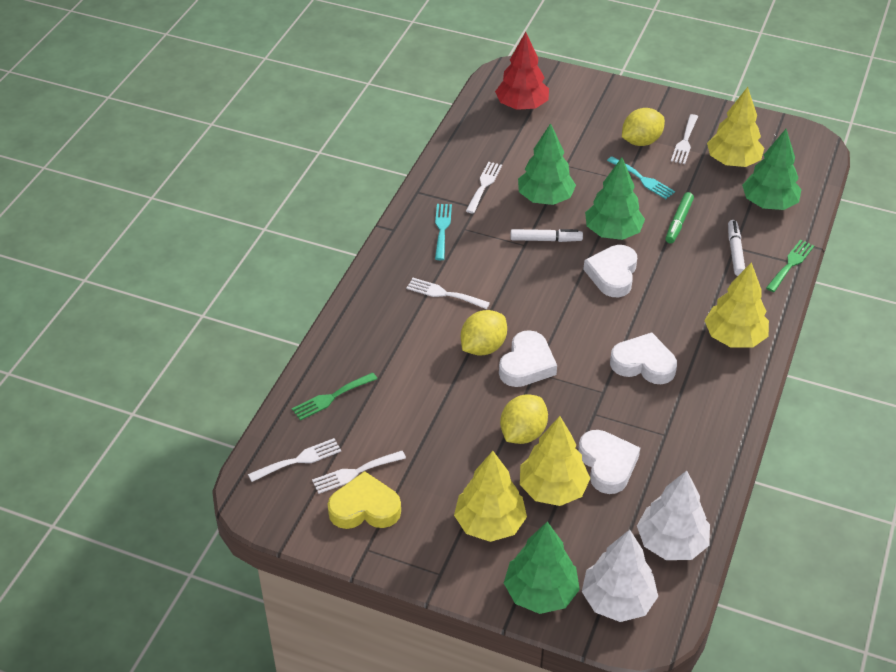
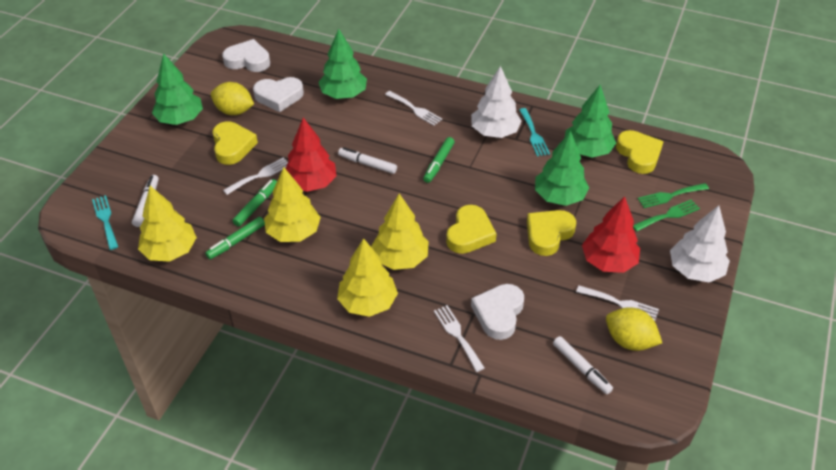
green marker: 1 -> 3
red tree: 1 -> 2
white fork: 5 -> 4
white heart: 4 -> 3
white marker: 2 -> 3
yellow heart: 1 -> 4
yellow lemon: 3 -> 2

